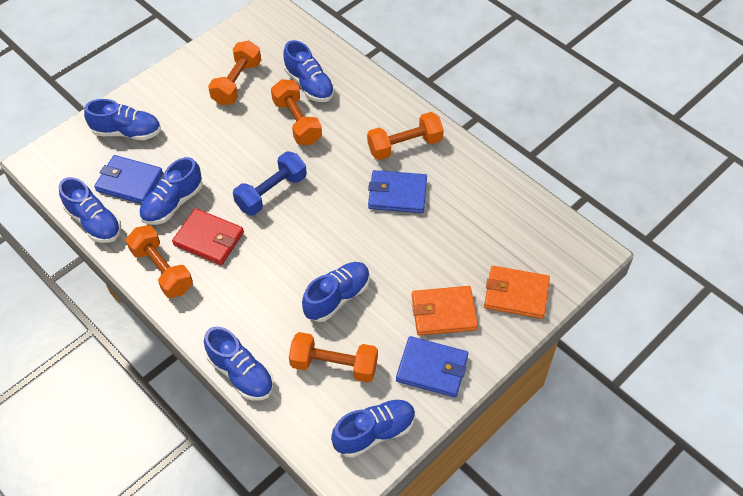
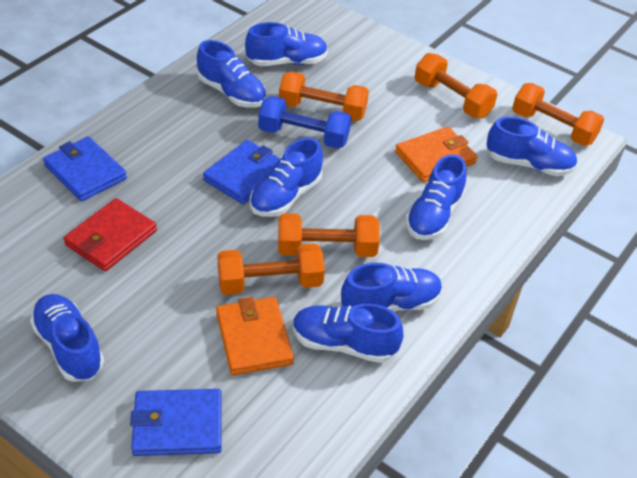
blue shoe: 7 -> 8

